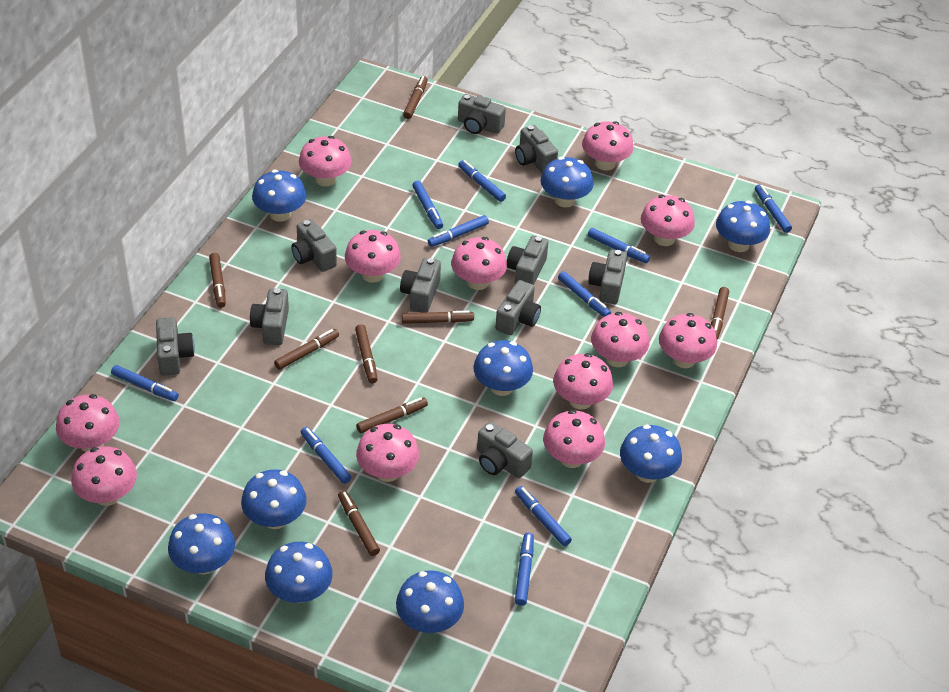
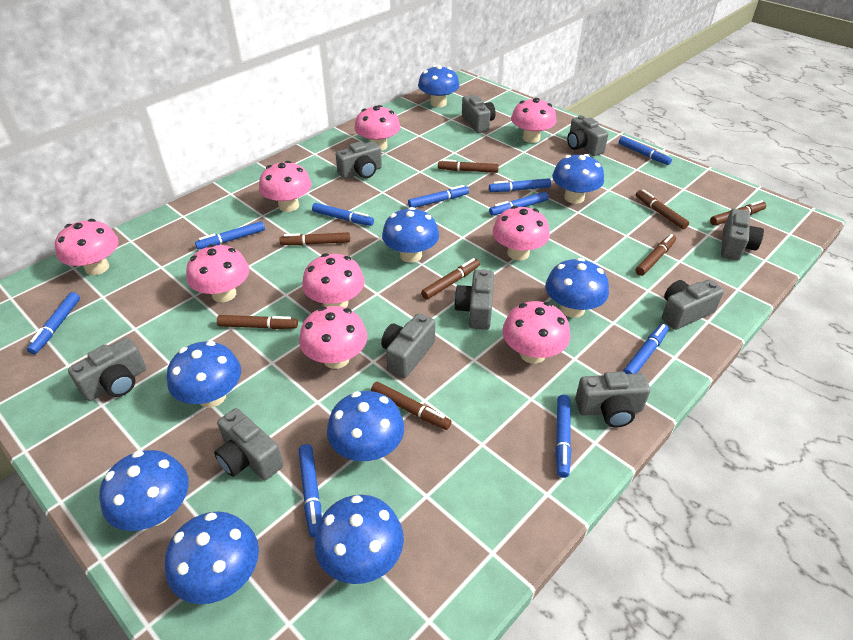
pink mushroom: 12 -> 9

